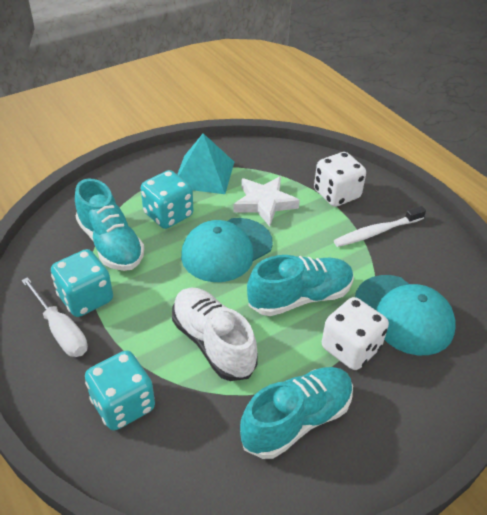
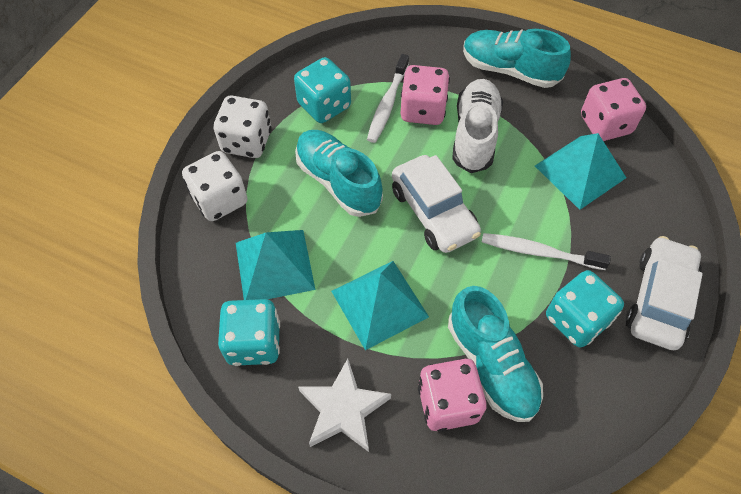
pink dice: 0 -> 3
turquoise cap: 2 -> 0
turquoise pyramid: 1 -> 3
white car: 0 -> 2
white screwdriver: 1 -> 0
white toothbrush: 1 -> 2

